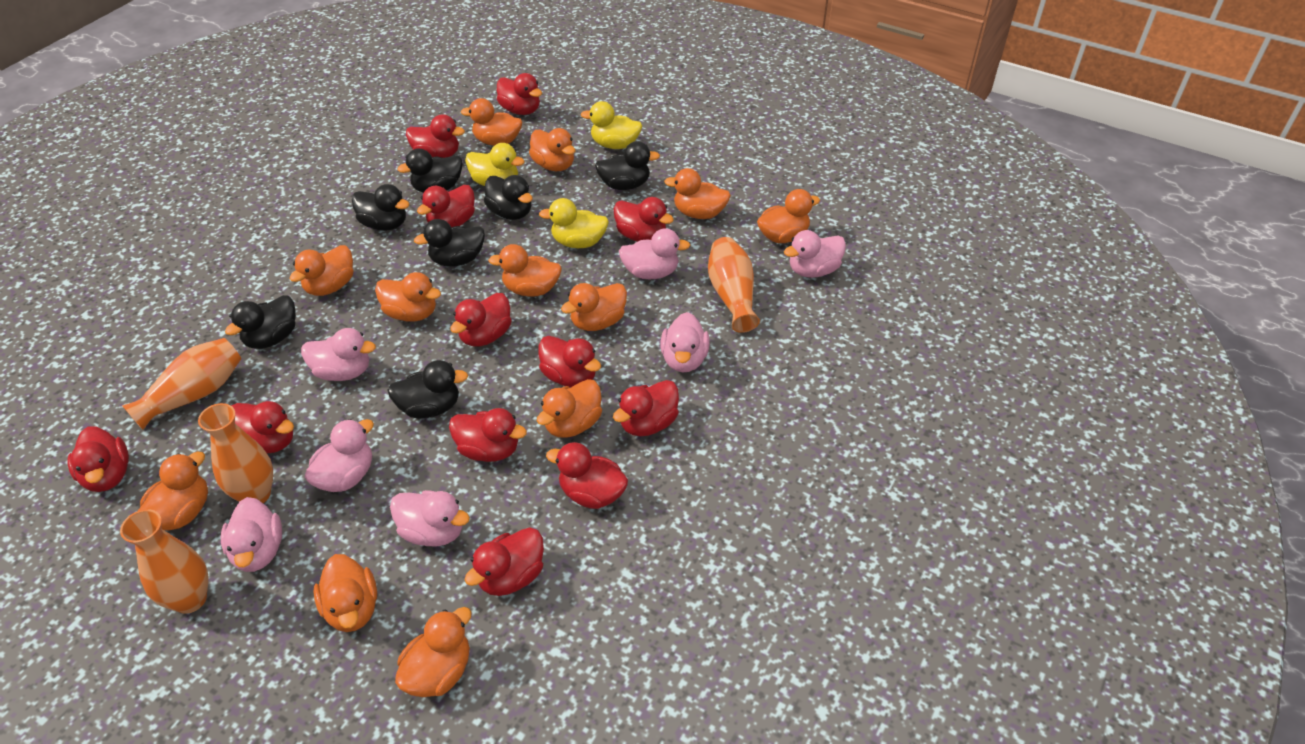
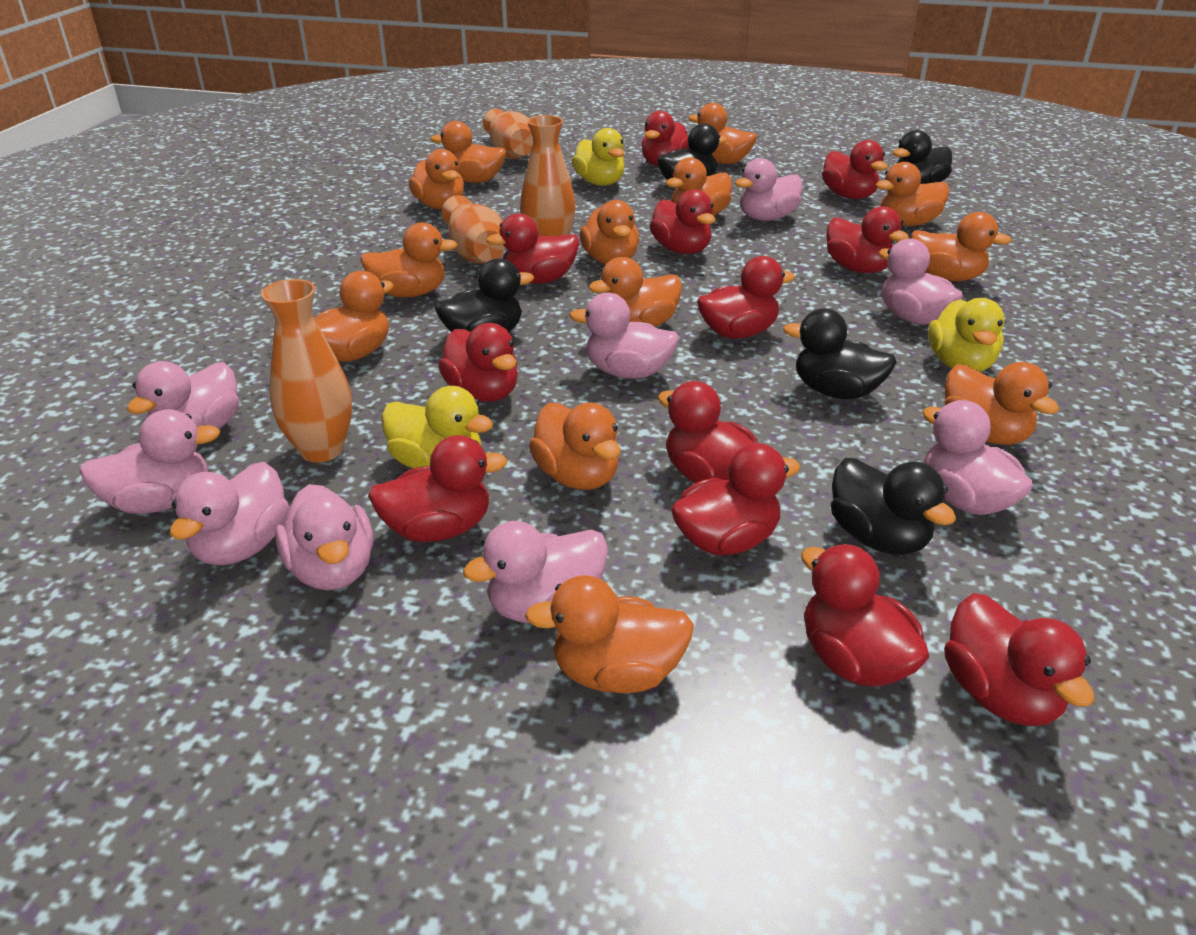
black duck: 7 -> 5
orange duck: 12 -> 13
pink duck: 7 -> 9

